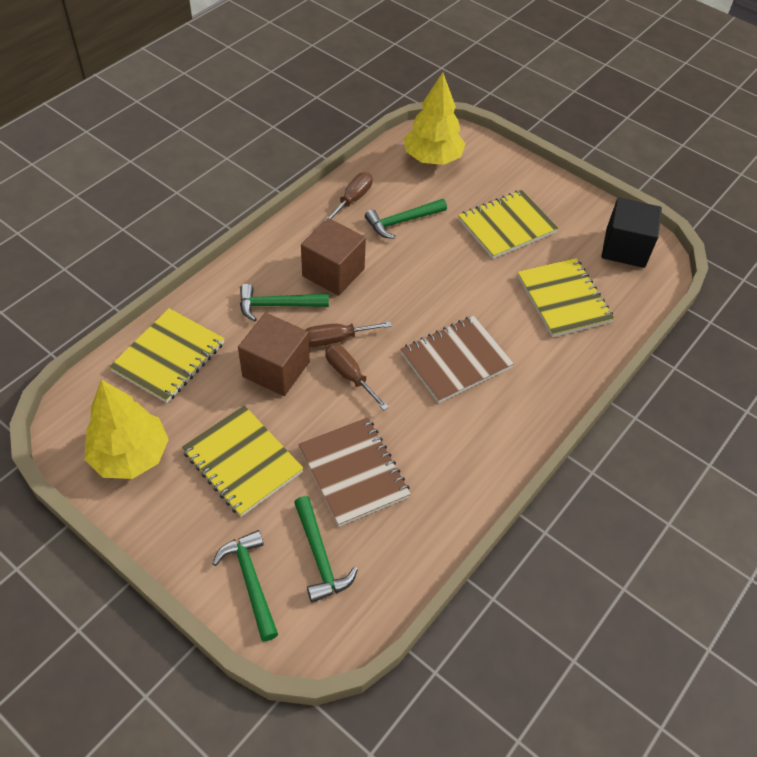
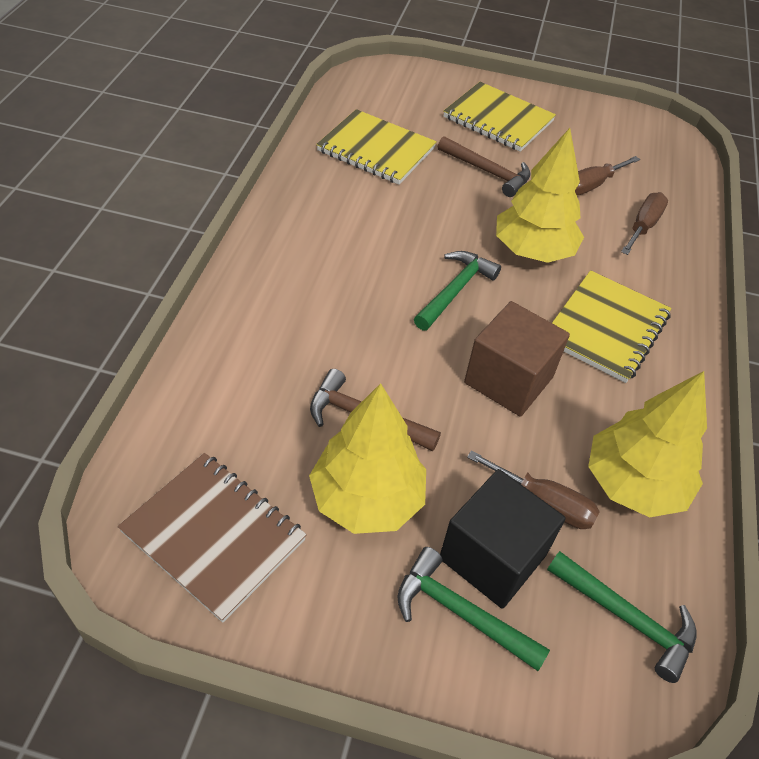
brown cube: 2 -> 1
brown hammer: 0 -> 2
brown notebook: 2 -> 1
green hammer: 4 -> 3
yellow notebook: 4 -> 3
yellow tree: 2 -> 3

